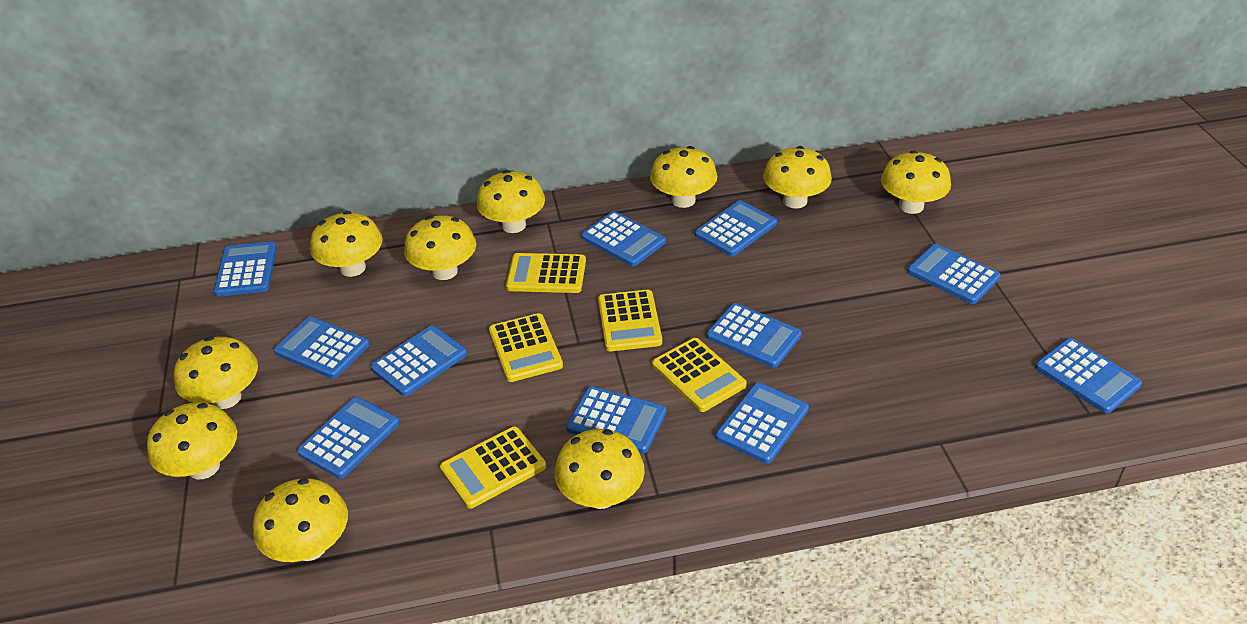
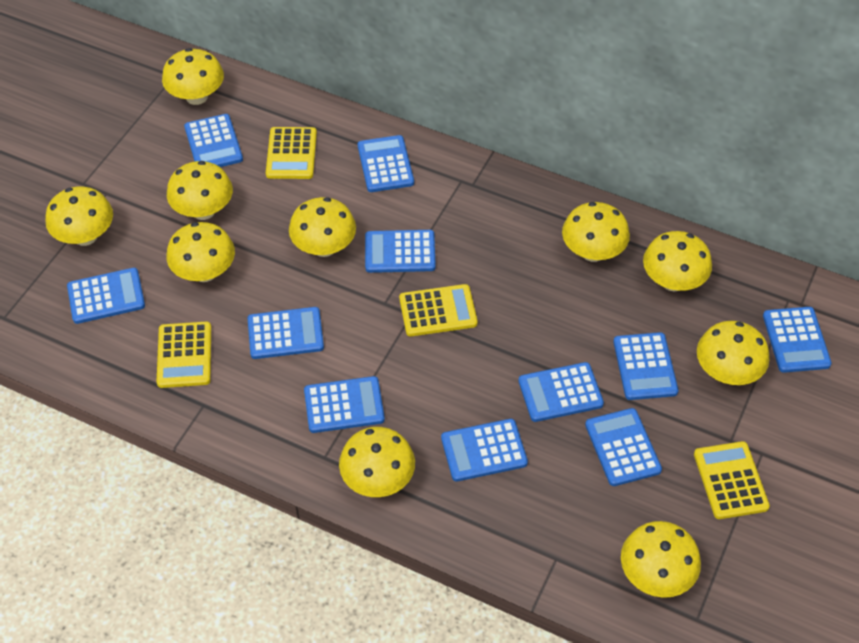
yellow calculator: 5 -> 4

